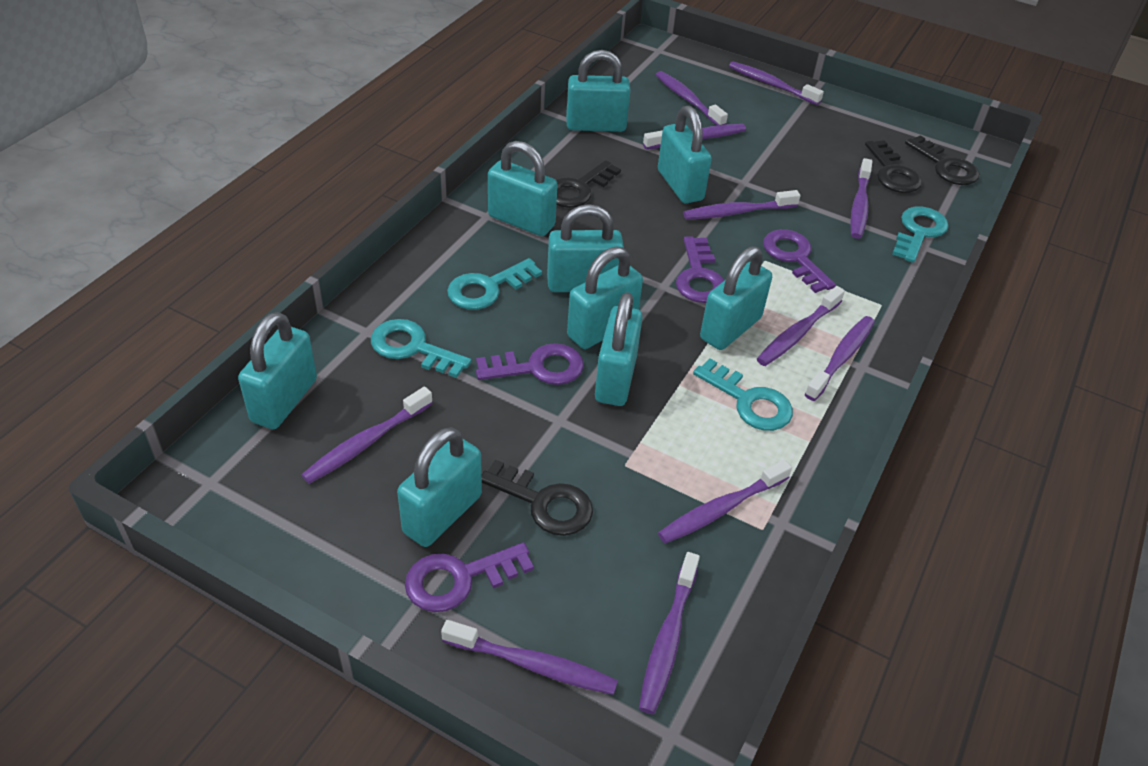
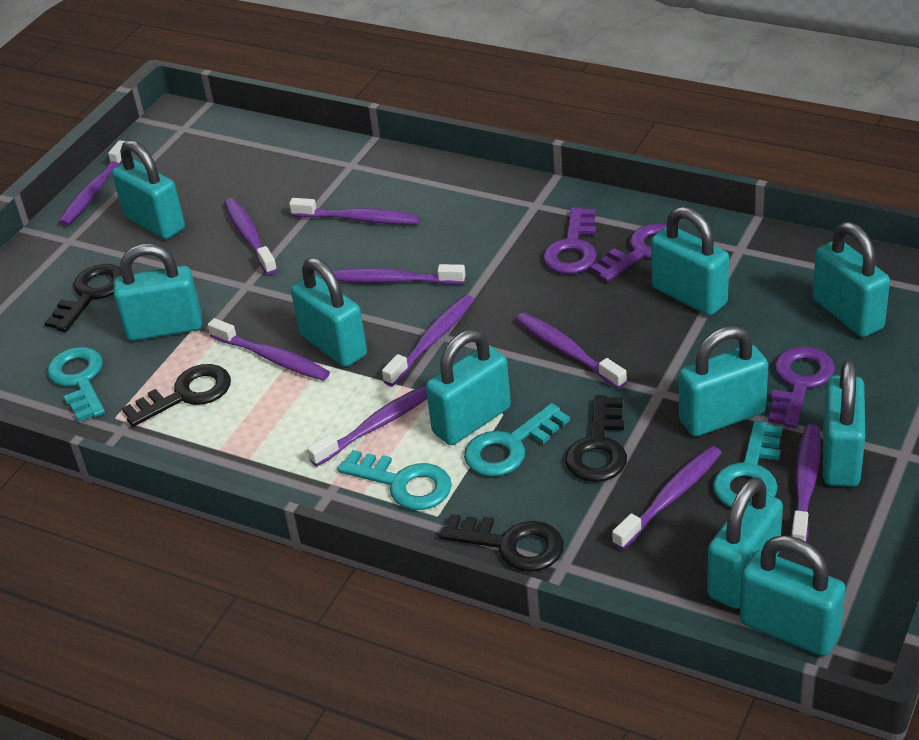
purple key: 4 -> 3
purple toothbrush: 11 -> 10
turquoise padlock: 9 -> 10

